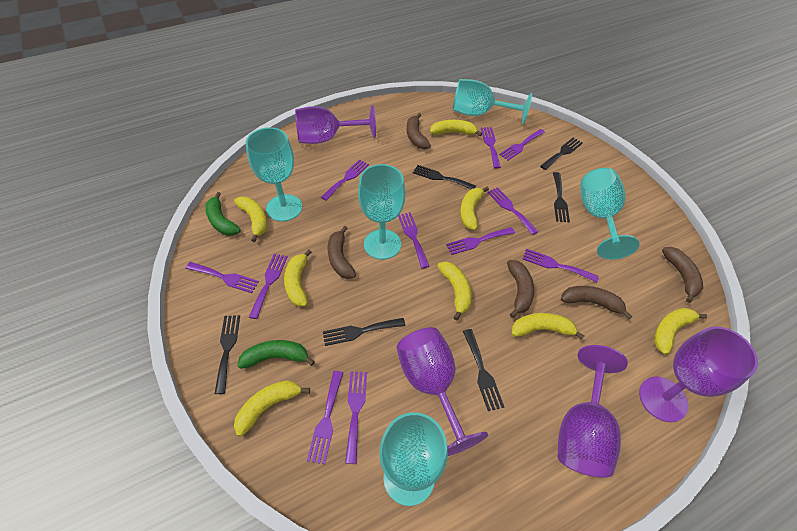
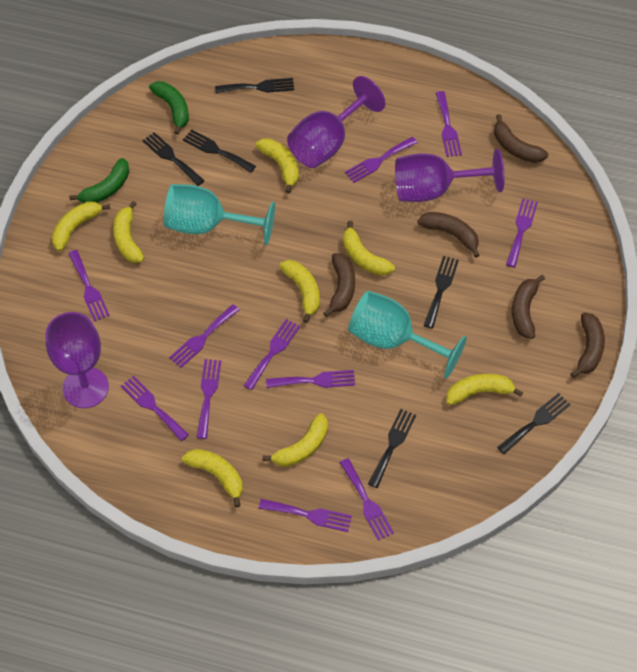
purple goblet: 4 -> 3
turquoise goblet: 5 -> 2

